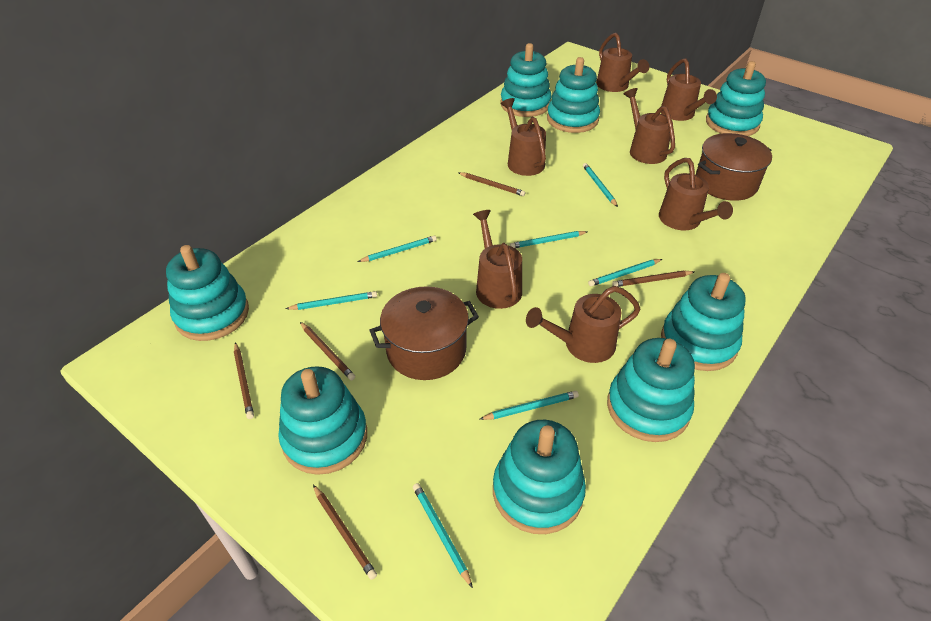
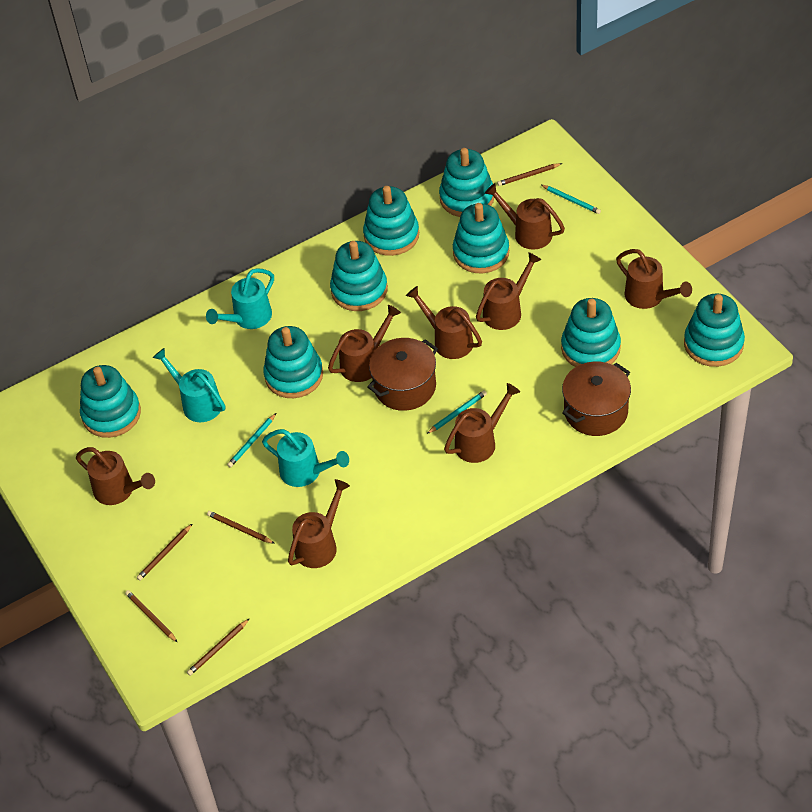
brown watering can: 7 -> 8
turquoise pencil: 7 -> 3
turquoise watering can: 0 -> 3

